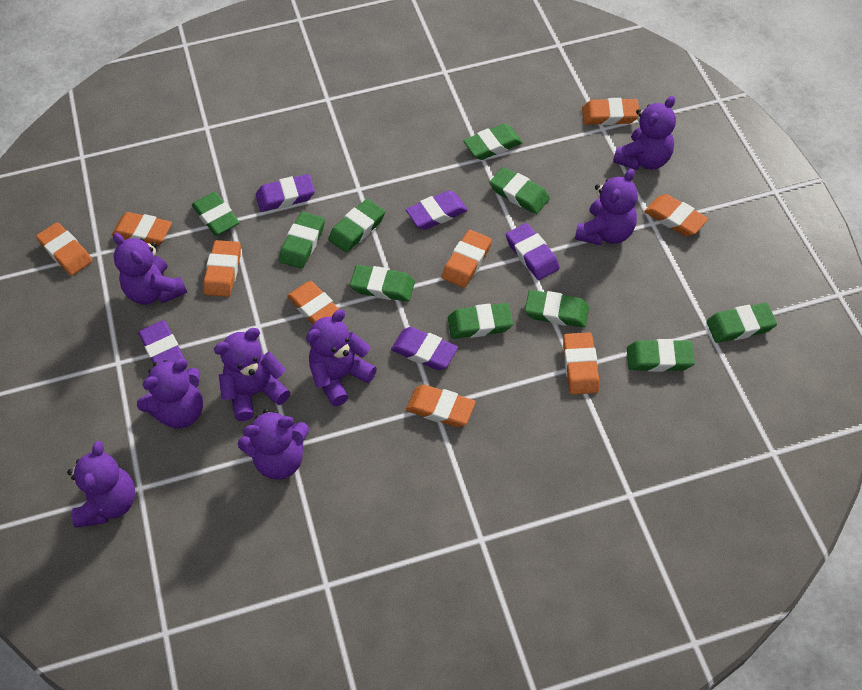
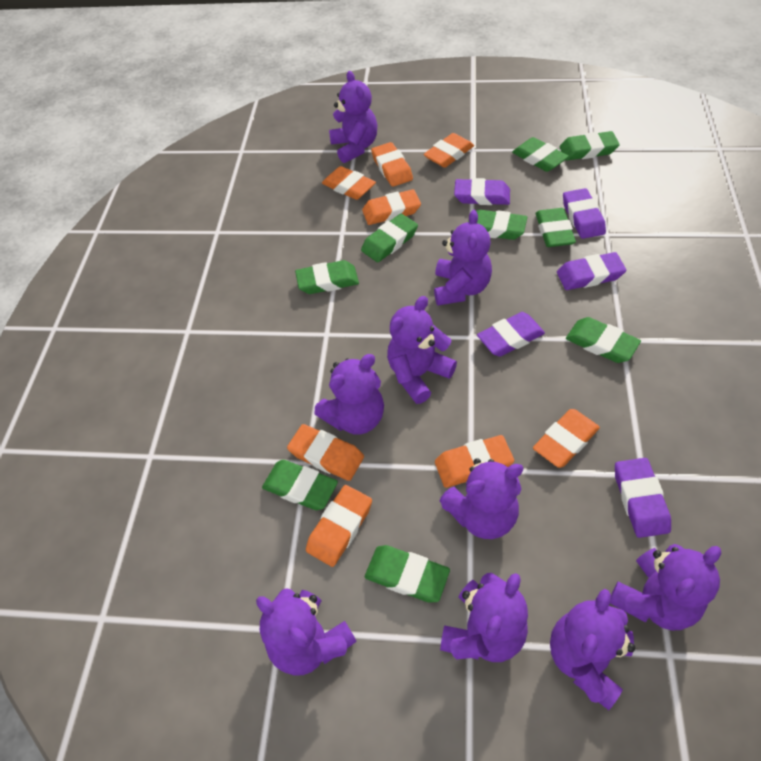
green eraser: 10 -> 9
orange eraser: 9 -> 8
purple teddy bear: 8 -> 9

